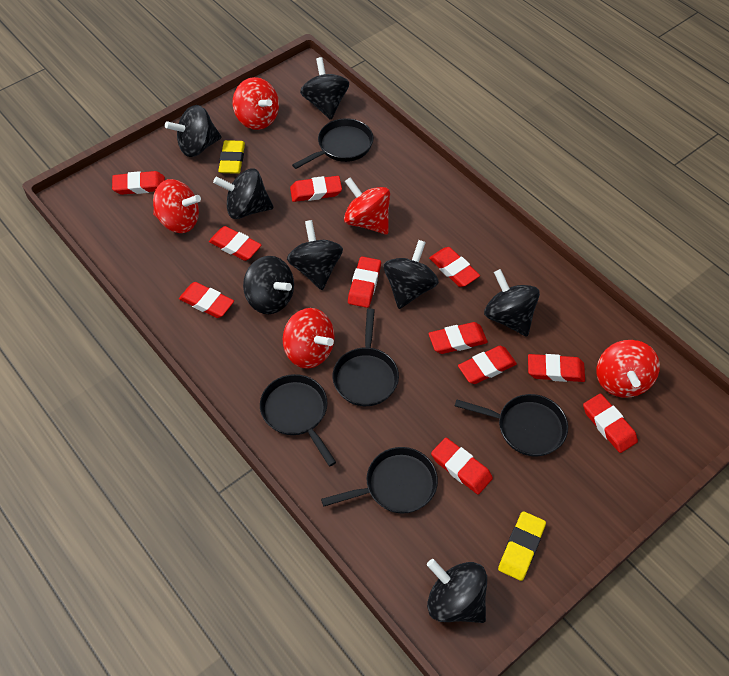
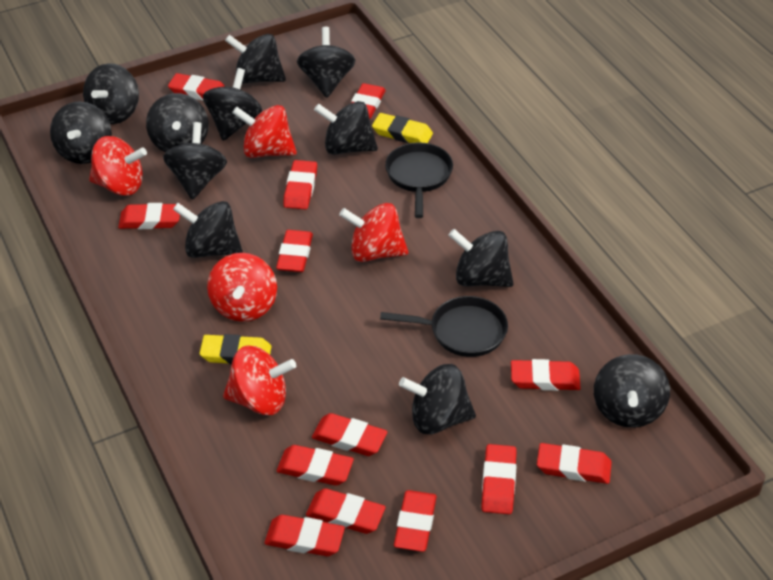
black pan: 5 -> 2
black spinning top: 8 -> 12
red eraser: 11 -> 13

